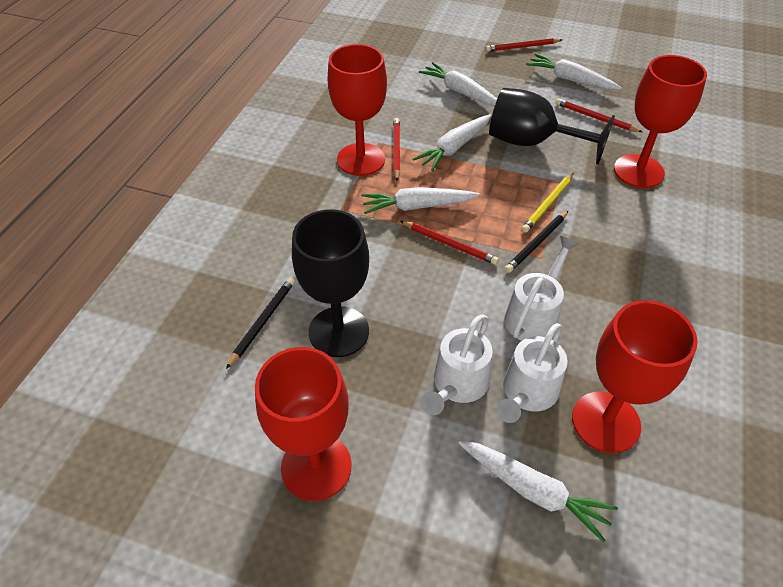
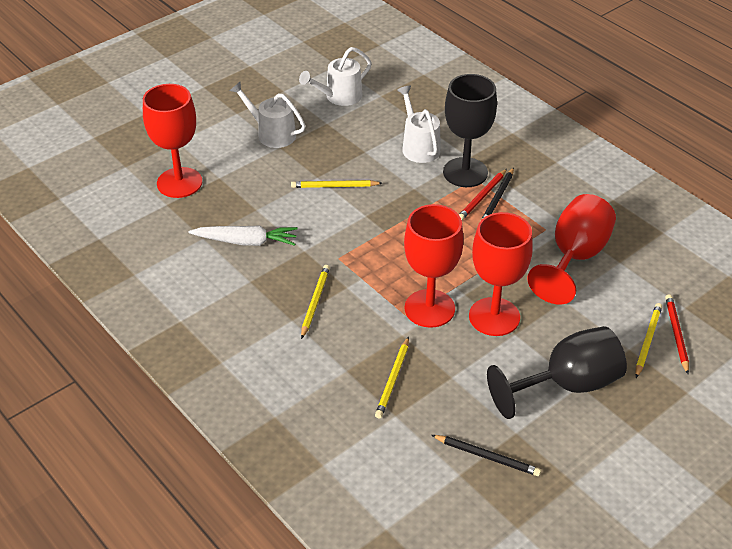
red pencil: 4 -> 2
white carrot: 5 -> 1
yellow pencil: 1 -> 4

